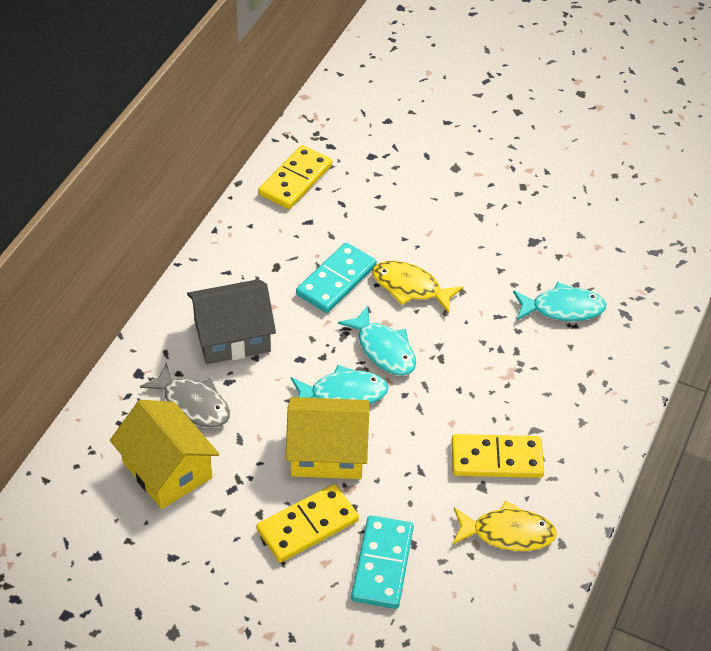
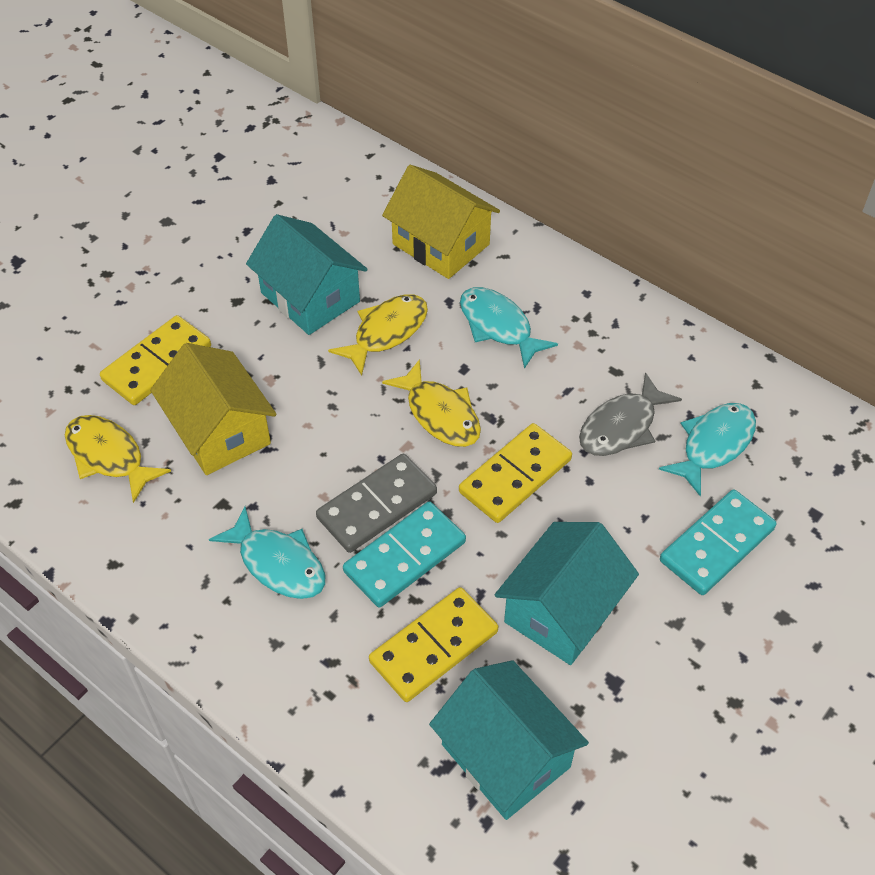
grey domino: 0 -> 1
grey house: 1 -> 0
turquoise house: 0 -> 3
yellow fish: 2 -> 3

